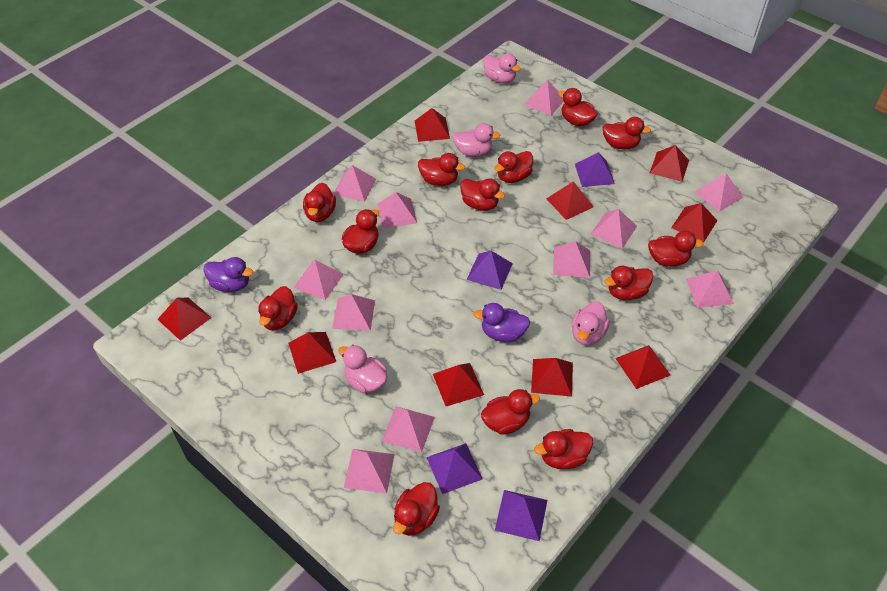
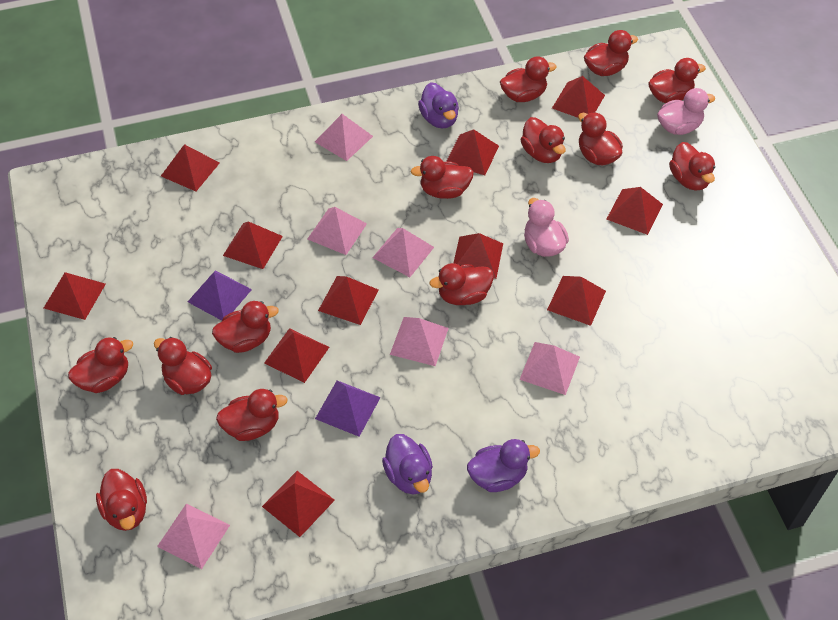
pink duck: 4 -> 2
pink pyramid: 11 -> 6
purple duck: 2 -> 3
purple pyramid: 4 -> 2
red pyramid: 9 -> 11

